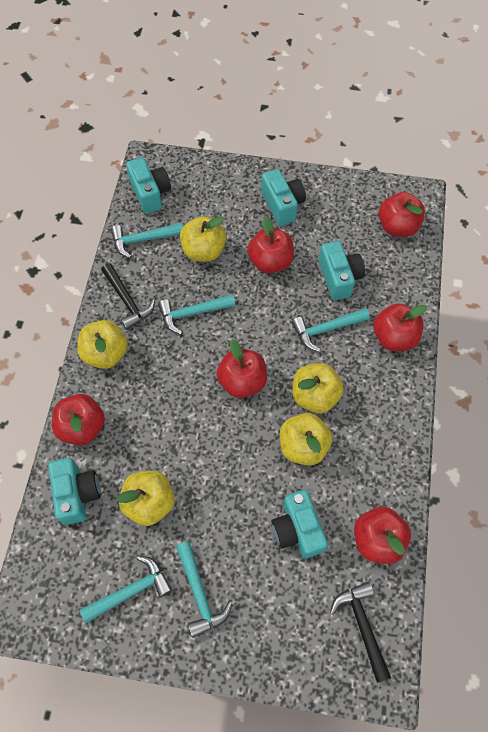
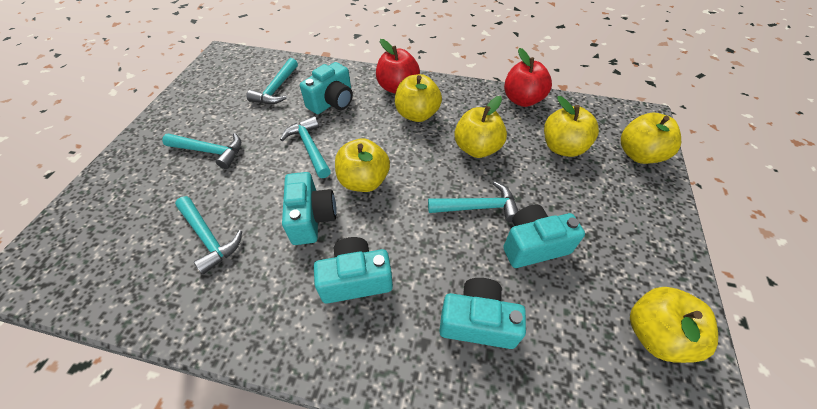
black hammer: 2 -> 0
red apple: 6 -> 2
yellow apple: 5 -> 6

